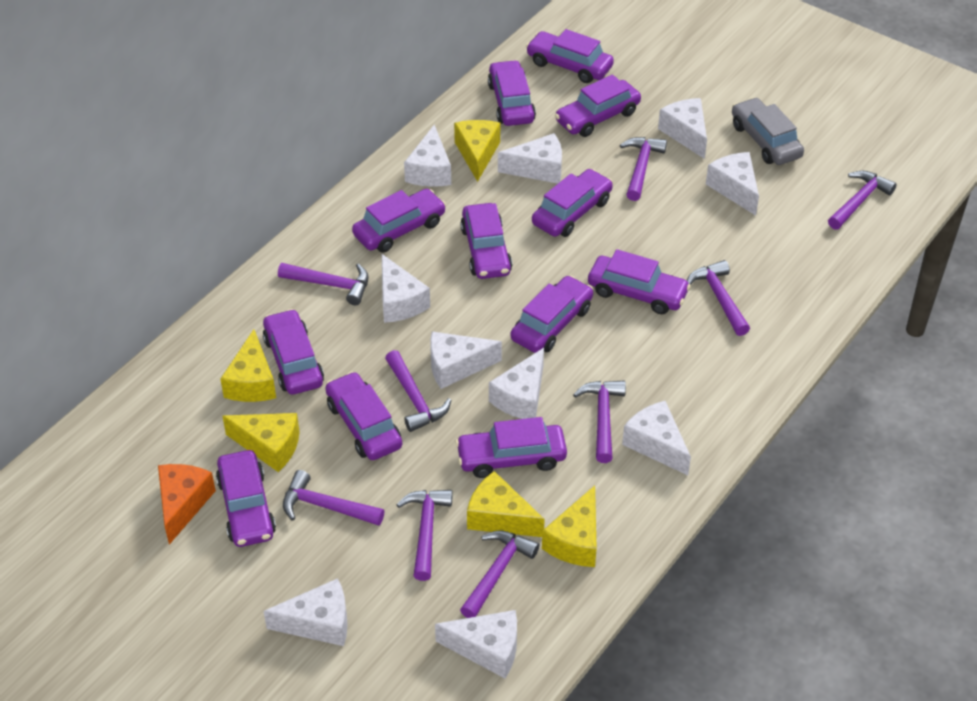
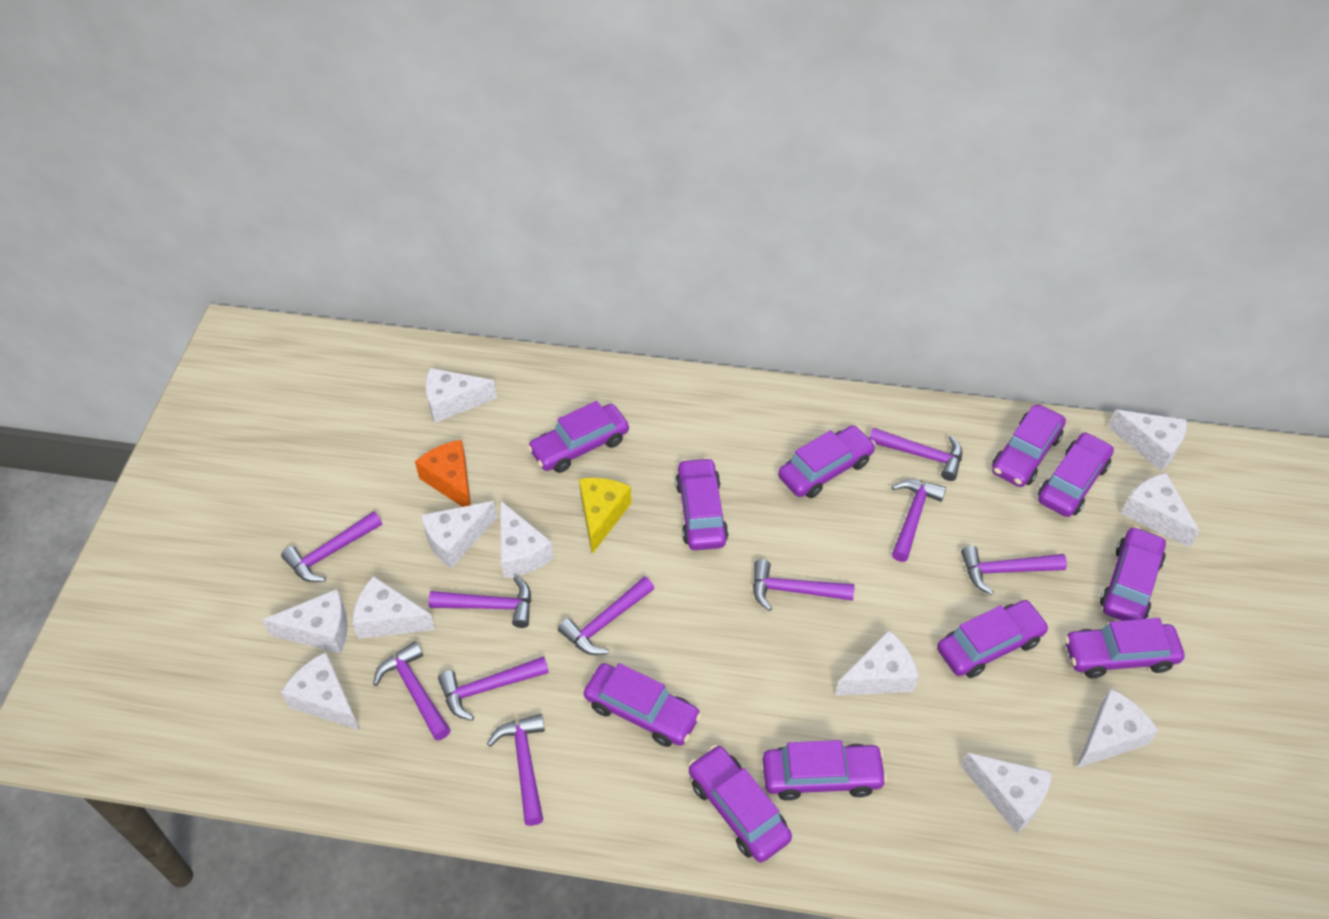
grey car: 1 -> 0
purple car: 12 -> 11
purple hammer: 9 -> 10
white cheese: 10 -> 11
yellow cheese: 5 -> 1

